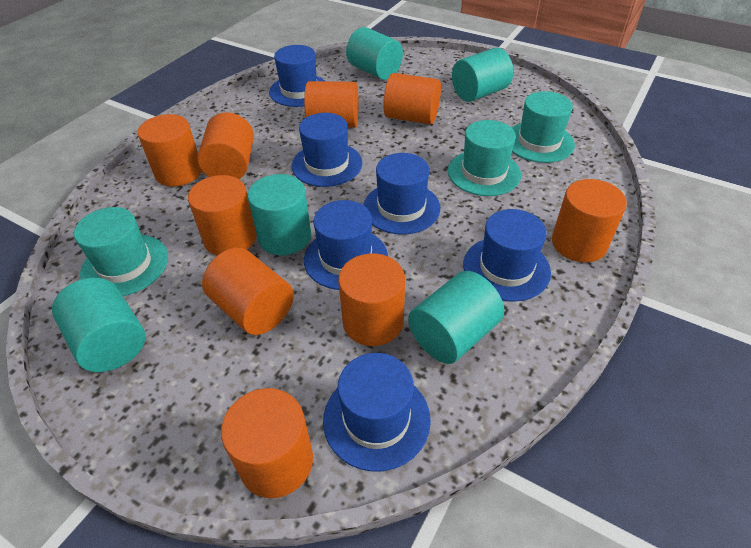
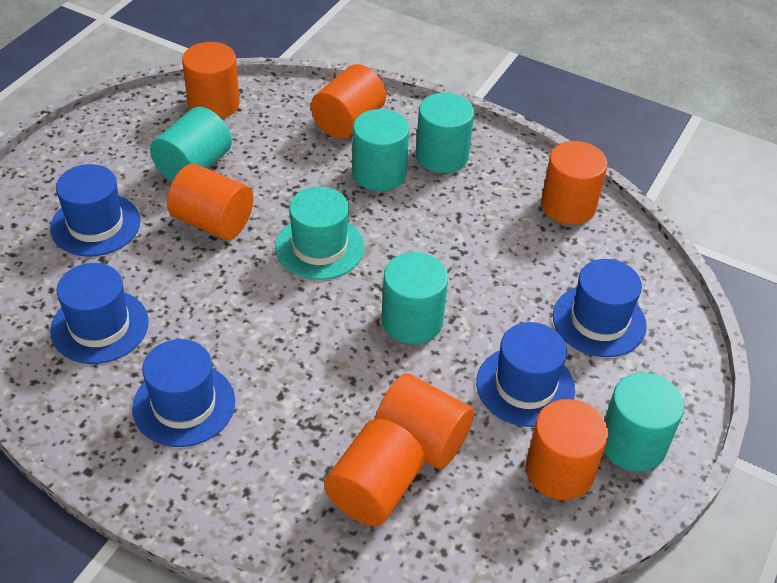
blue hat: 6 -> 5
orange cylinder: 9 -> 7
turquoise hat: 3 -> 1

